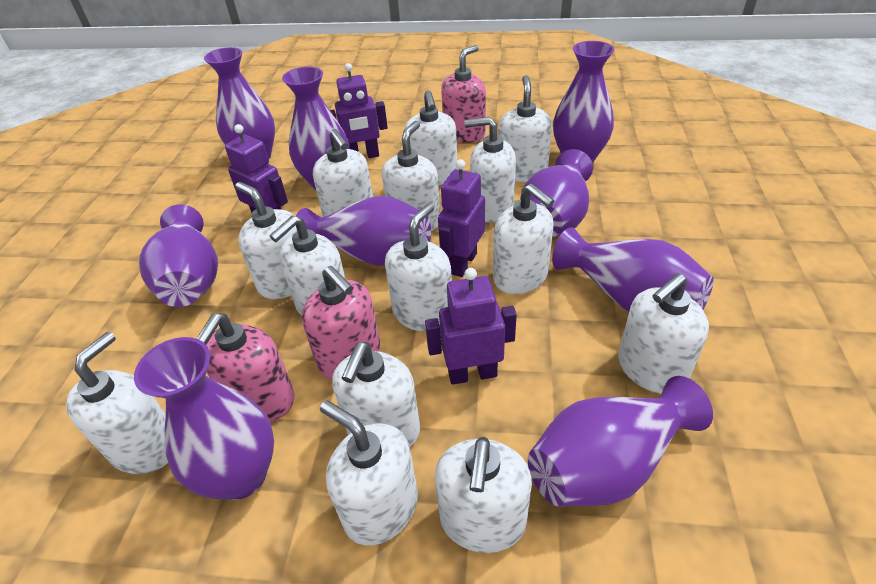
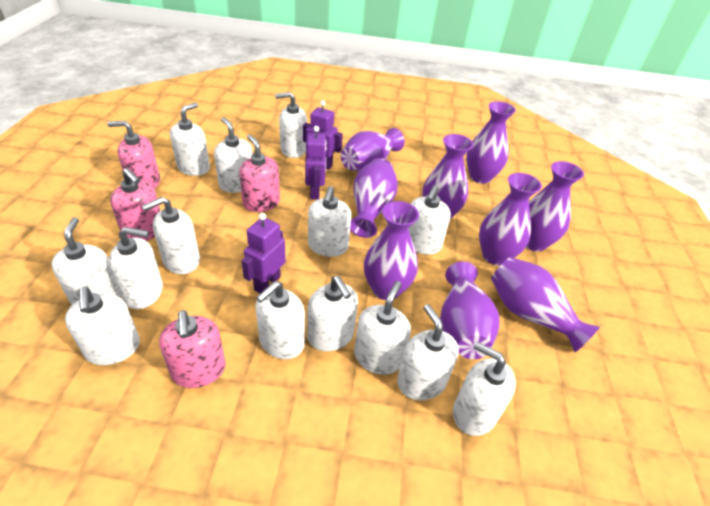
pink soap dispenser: 3 -> 4
purple robot: 4 -> 3

